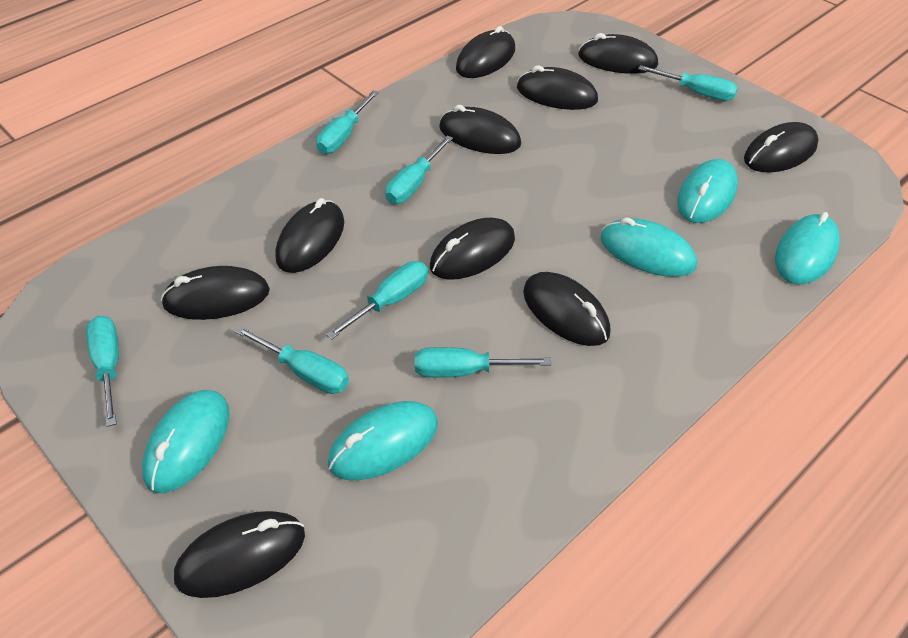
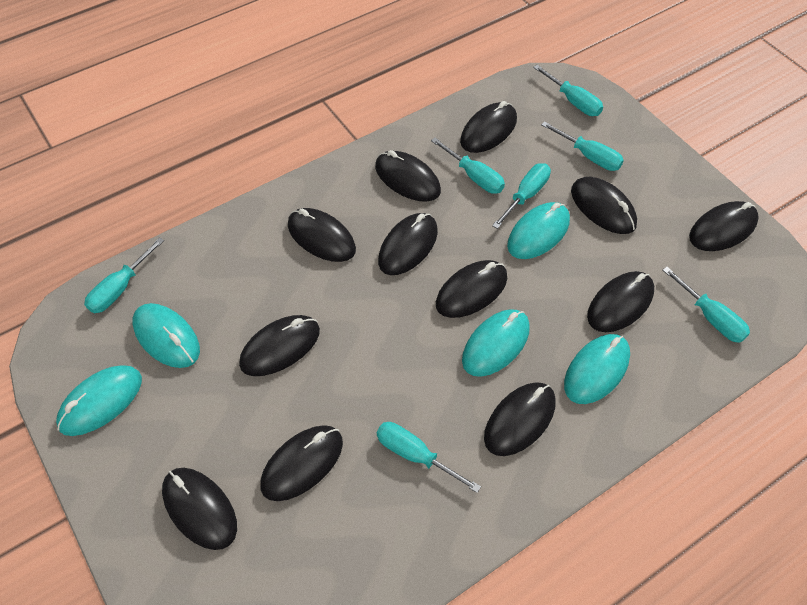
black mouse: 10 -> 12

